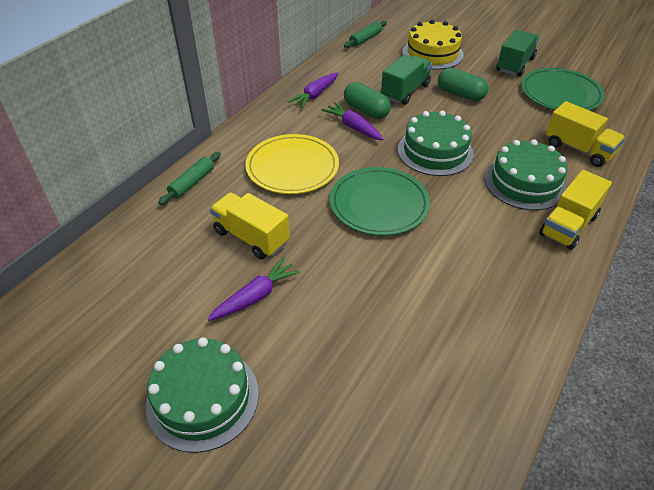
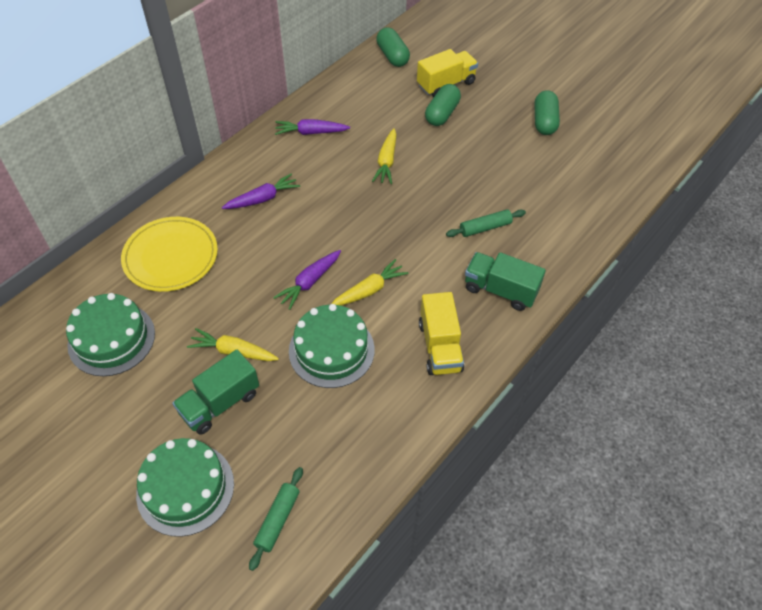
green capsule: 2 -> 3
green plate: 2 -> 0
yellow cake: 1 -> 0
yellow carrot: 0 -> 3
yellow truck: 3 -> 2

